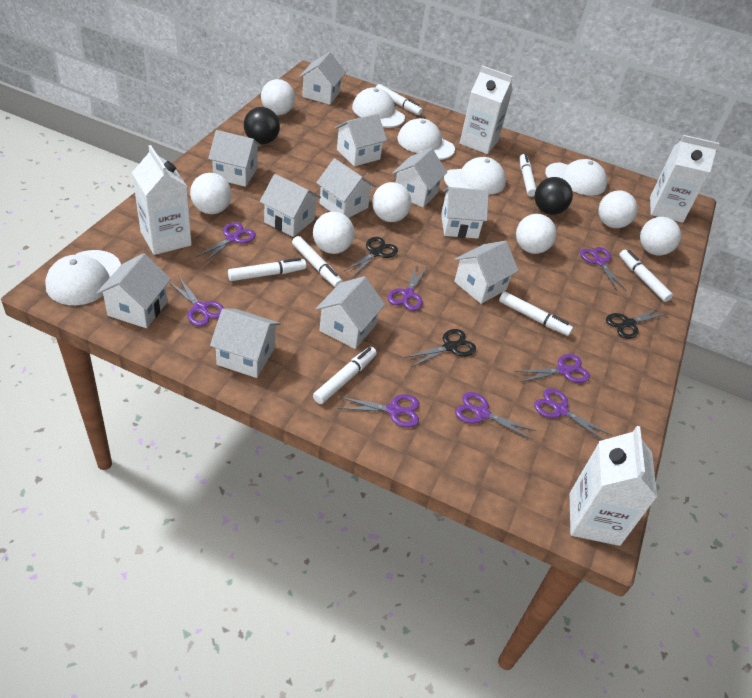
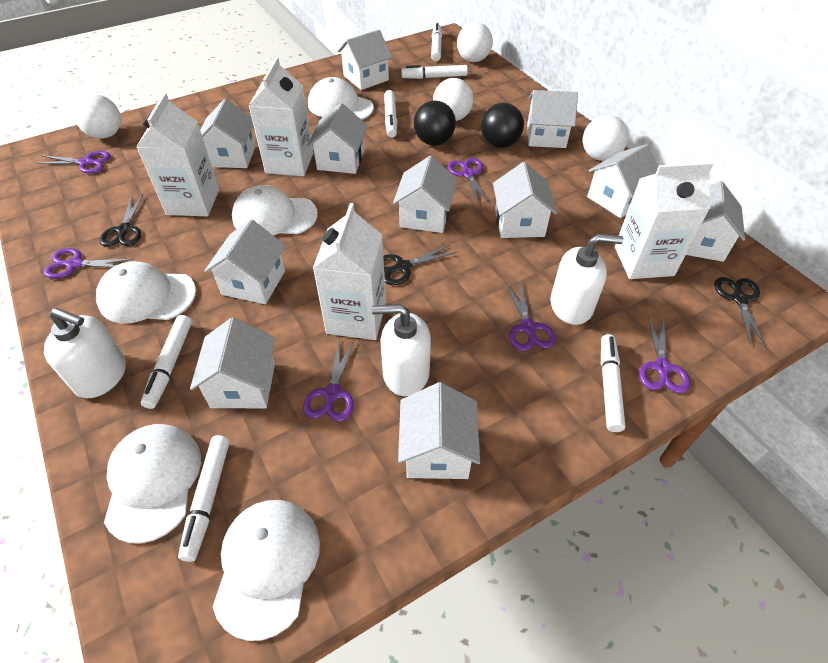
purple scissors: 8 -> 6
white ball: 7 -> 4
white marker: 7 -> 6
white soap dispenser: 0 -> 3

